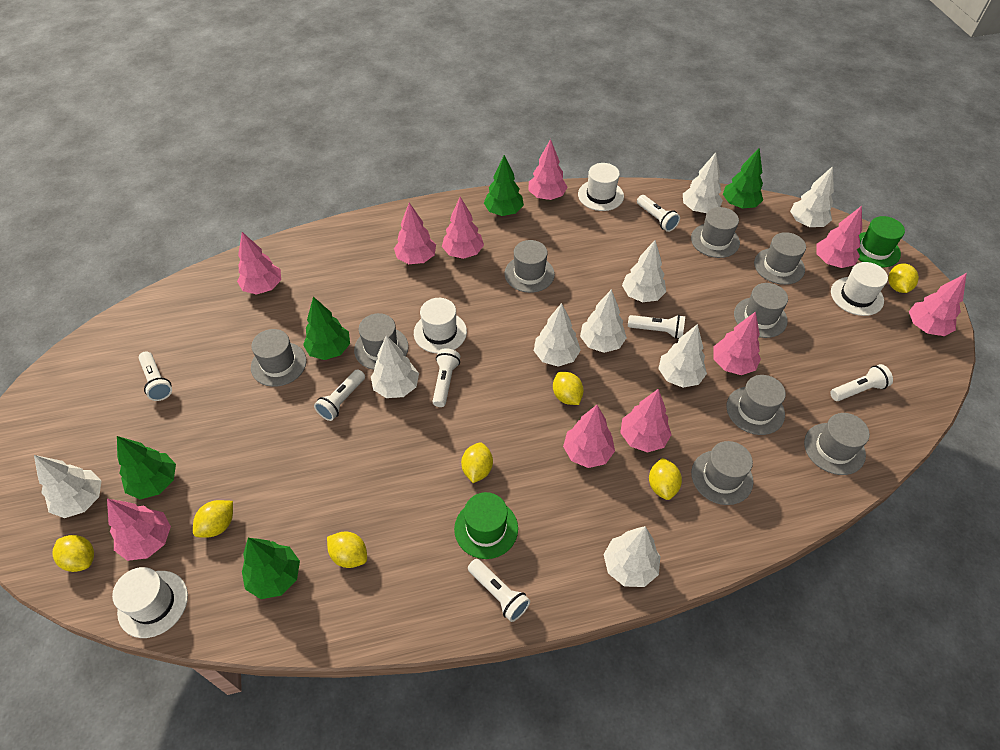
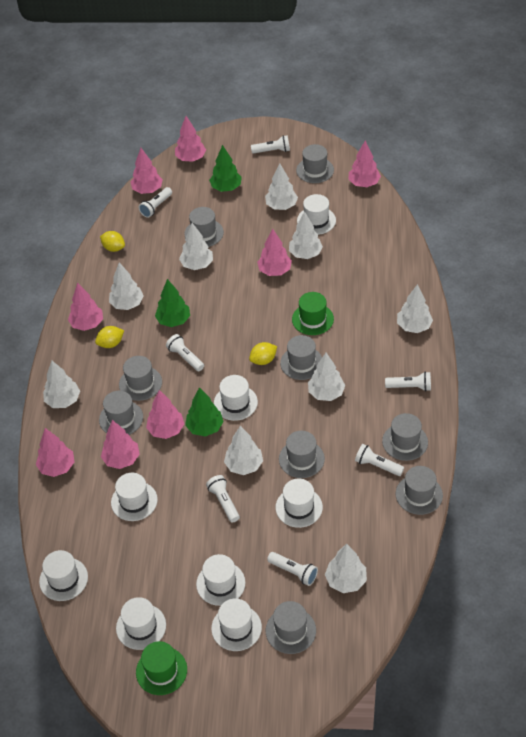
green tree: 5 -> 3
pink tree: 10 -> 8
white hat: 4 -> 8
yellow lemon: 7 -> 3

